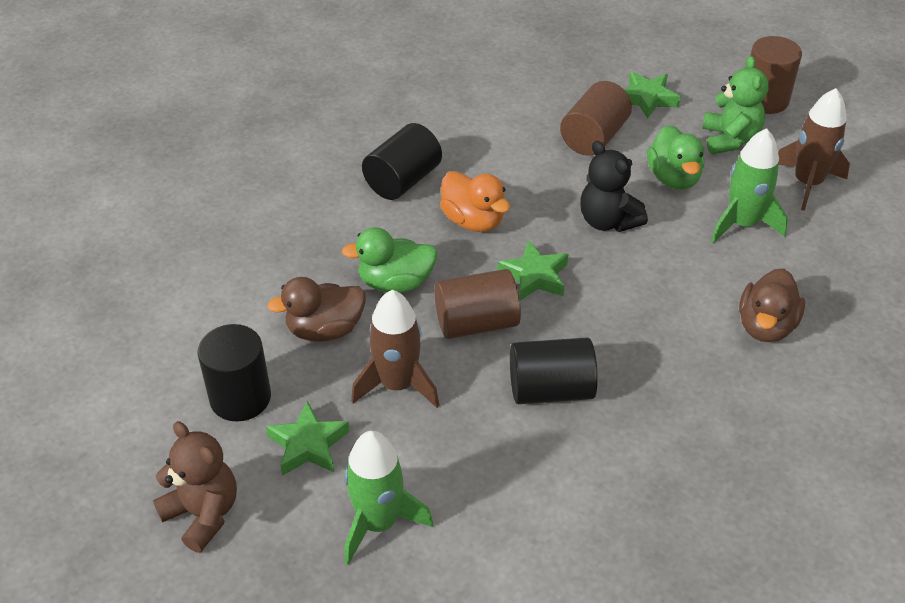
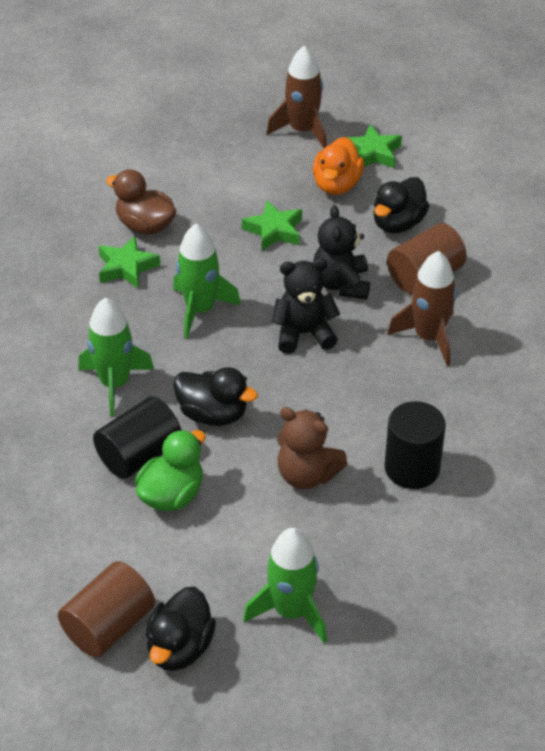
black cylinder: 3 -> 2
black duck: 0 -> 3
black teddy bear: 1 -> 2
brown cylinder: 3 -> 2
brown duck: 2 -> 1
green duck: 2 -> 1
green rocket: 2 -> 3
green teddy bear: 1 -> 0

